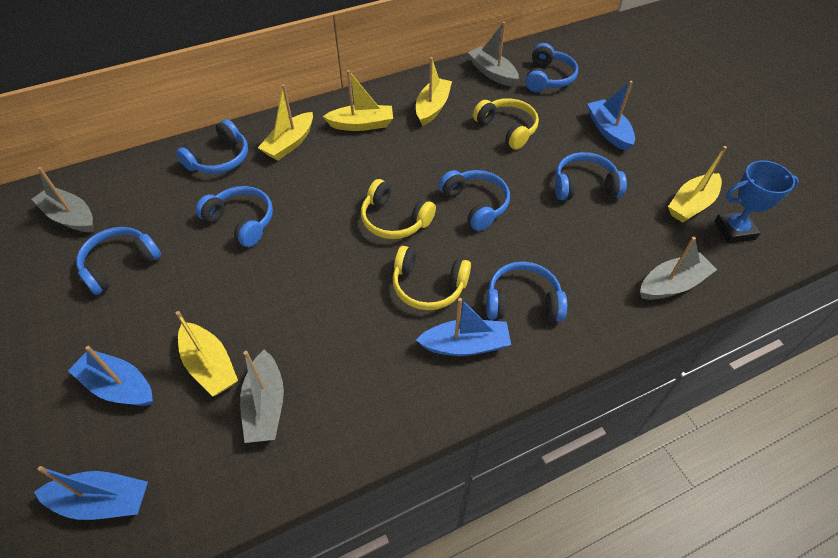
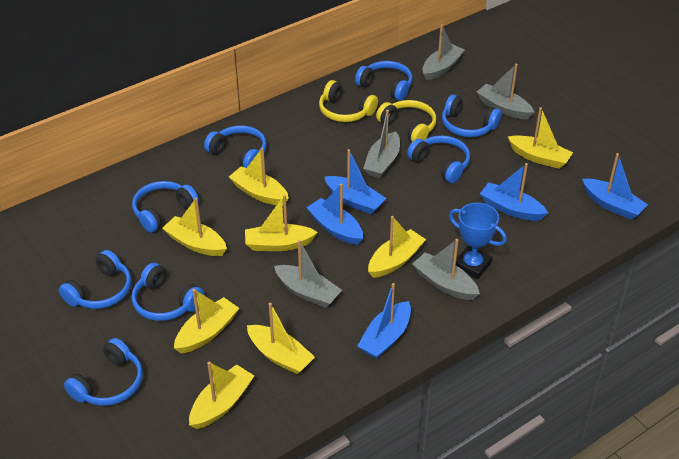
blue boat: 4 -> 5
blue headphones: 7 -> 8
grey boat: 4 -> 5
yellow boat: 5 -> 8
yellow headphones: 3 -> 2

